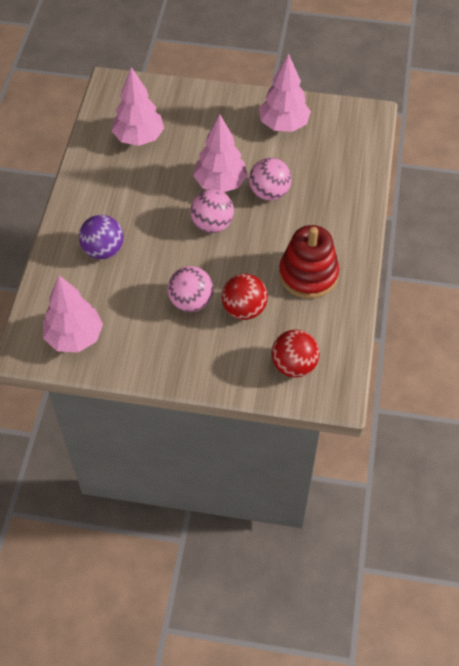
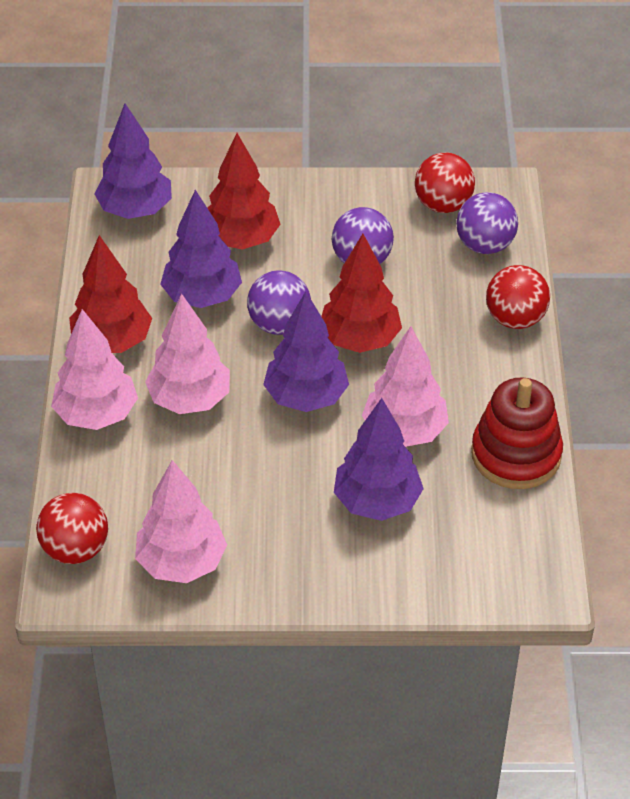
pink ball: 3 -> 0
purple ball: 1 -> 3
purple tree: 0 -> 4
red ball: 2 -> 3
red tree: 0 -> 3

